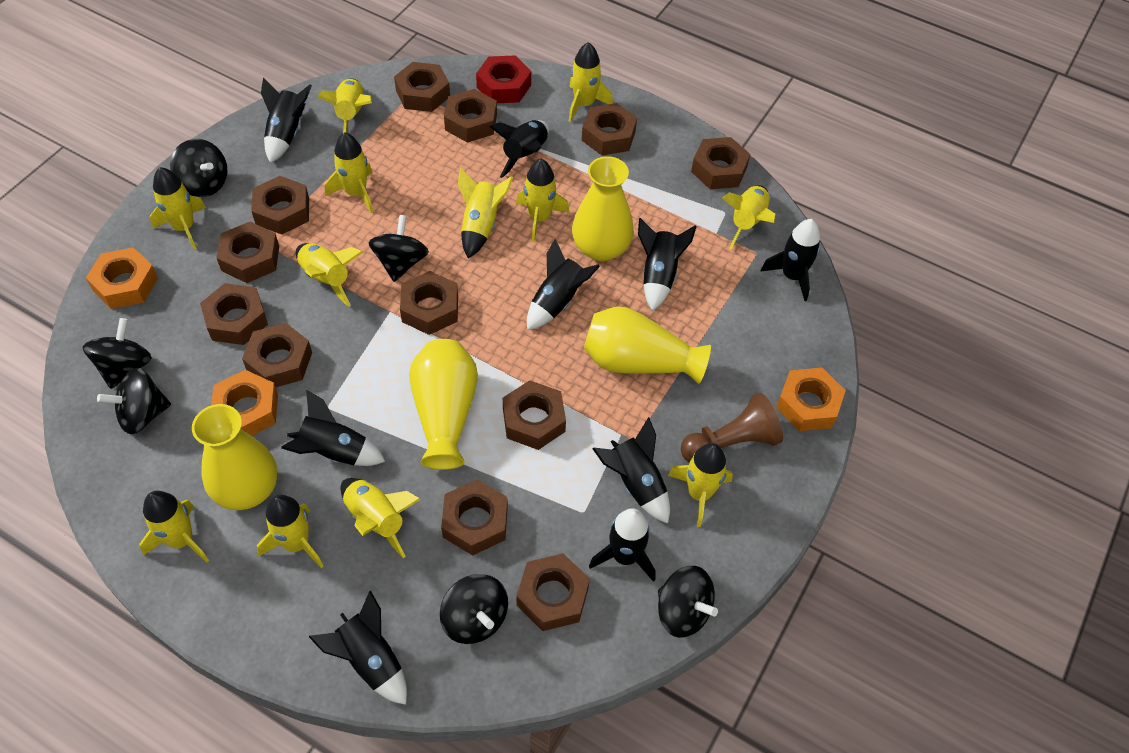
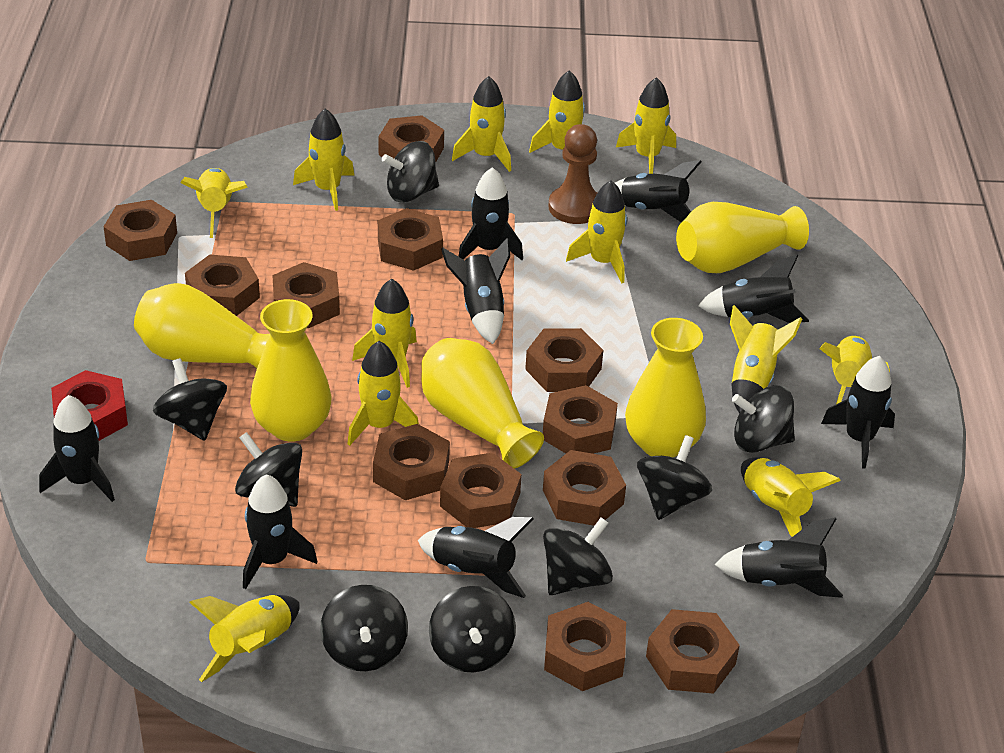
black spinning top: 6 -> 8
orange nut: 3 -> 0
yellow vase: 4 -> 5

